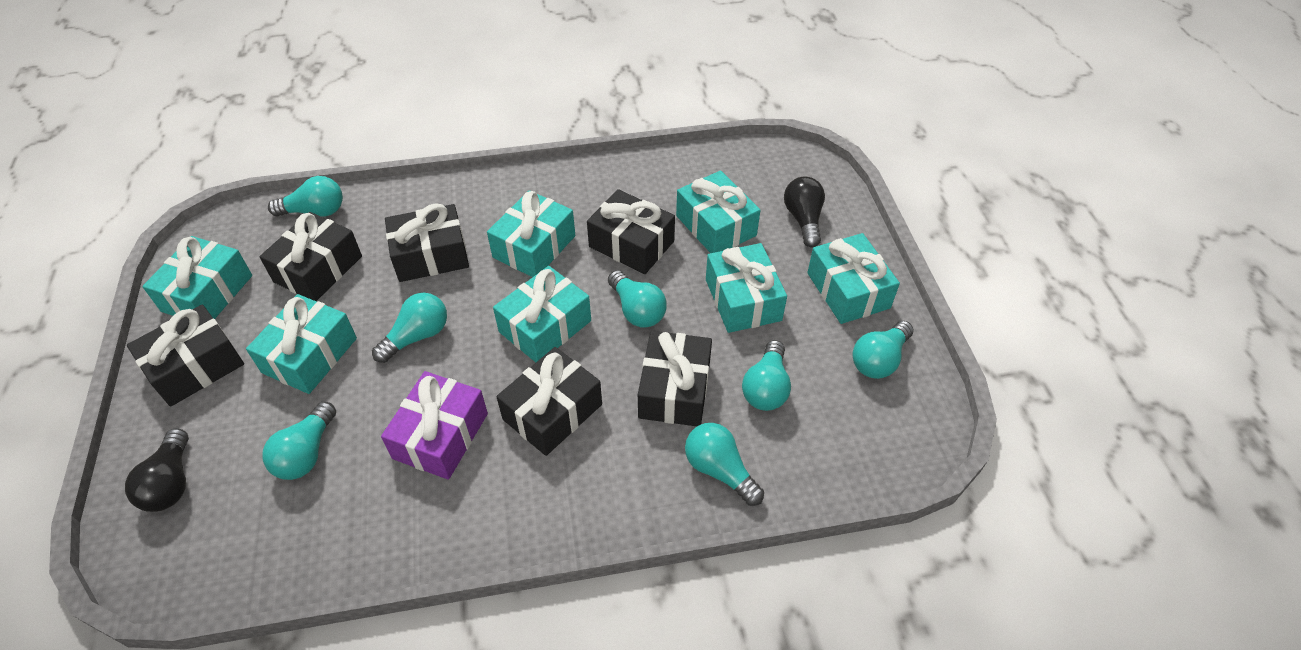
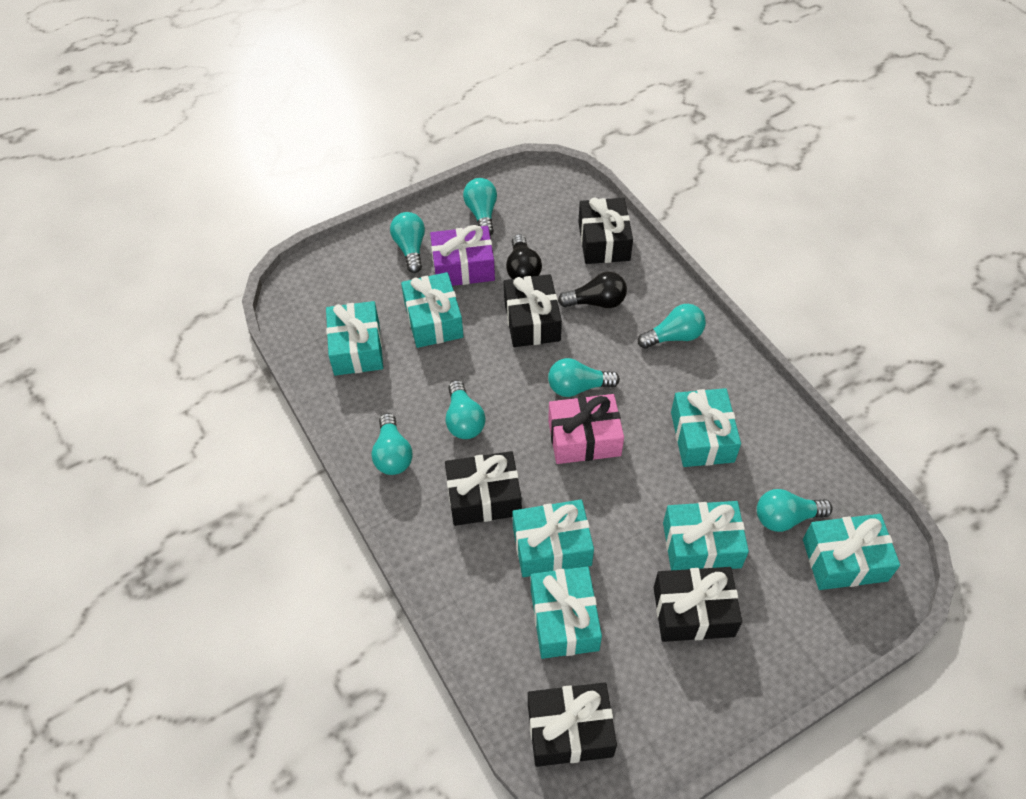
black gift: 6 -> 5
pink gift: 0 -> 1

